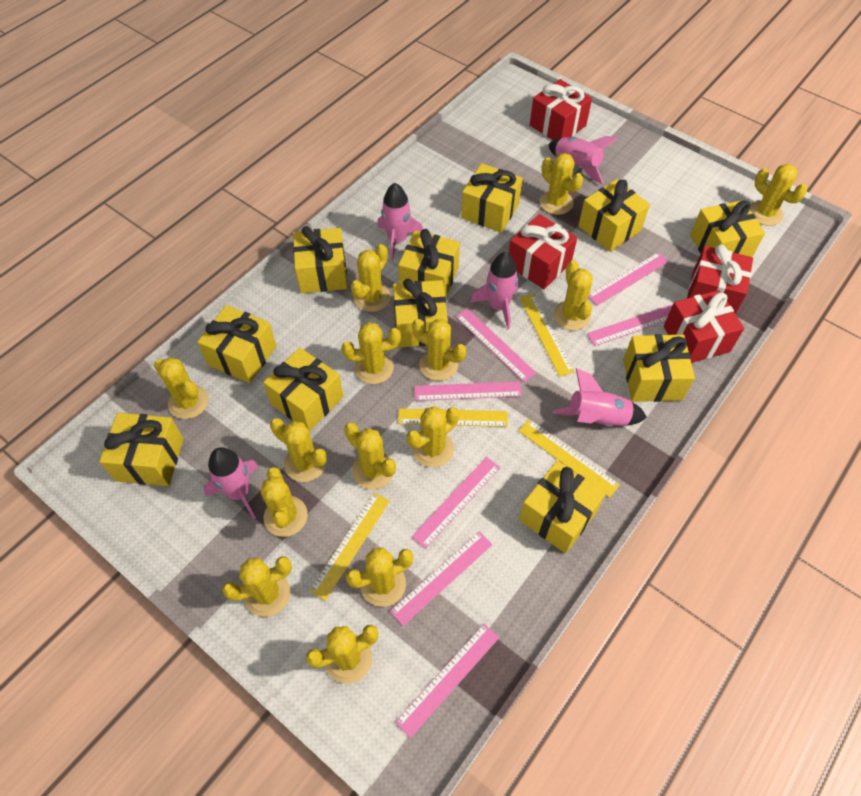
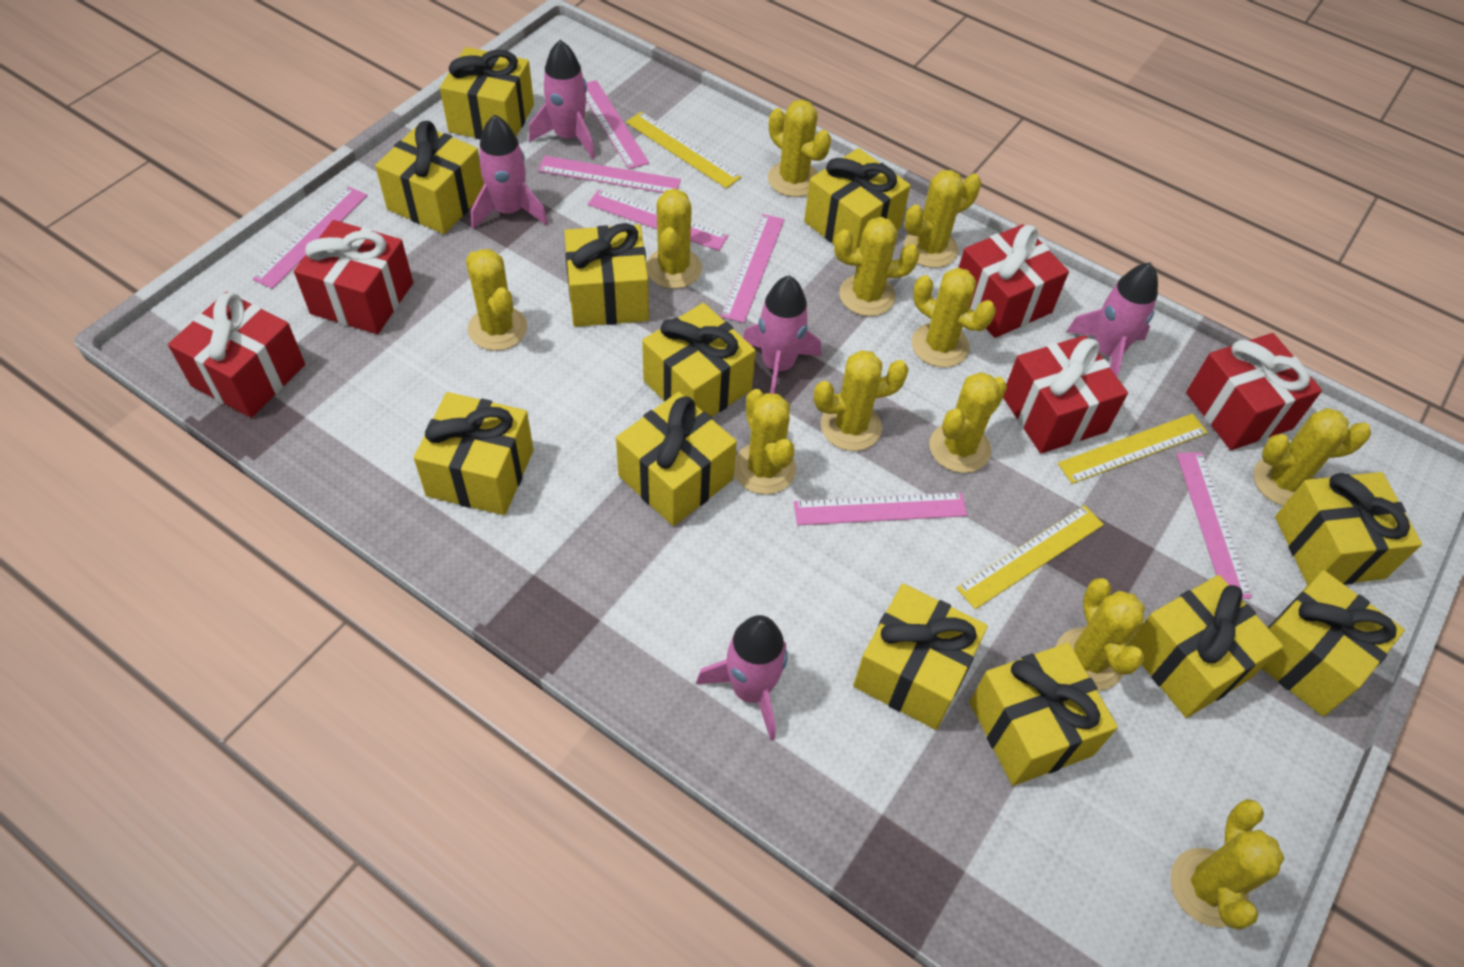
red gift: 4 -> 5
yellow cactus: 14 -> 12
yellow gift: 11 -> 12
yellow ruler: 4 -> 3

